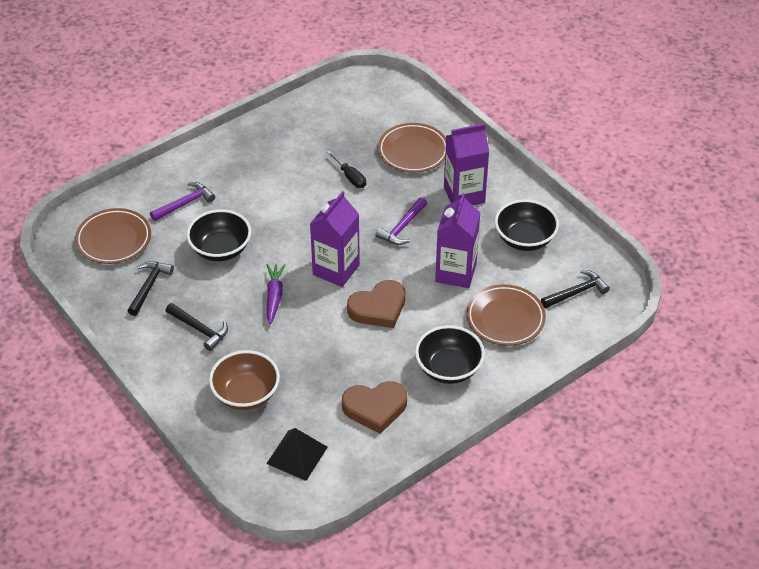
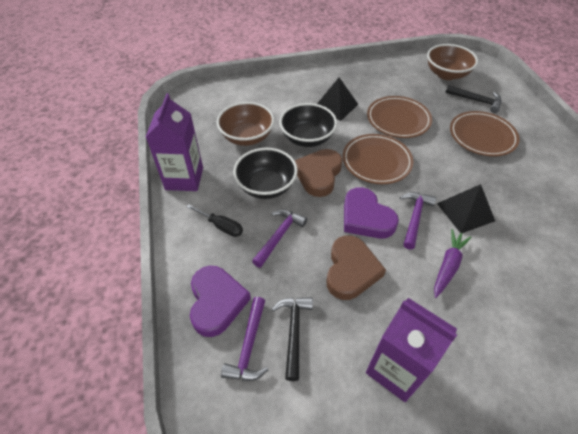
black bowl: 3 -> 2
black hammer: 3 -> 2
black pyramid: 1 -> 2
brown bowl: 1 -> 2
purple carton: 3 -> 2
purple hammer: 2 -> 3
purple heart: 0 -> 2

